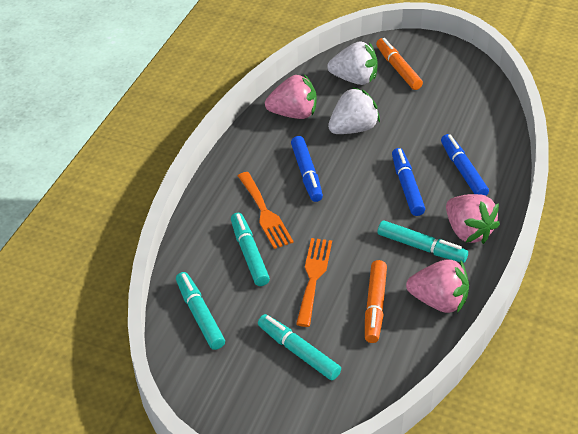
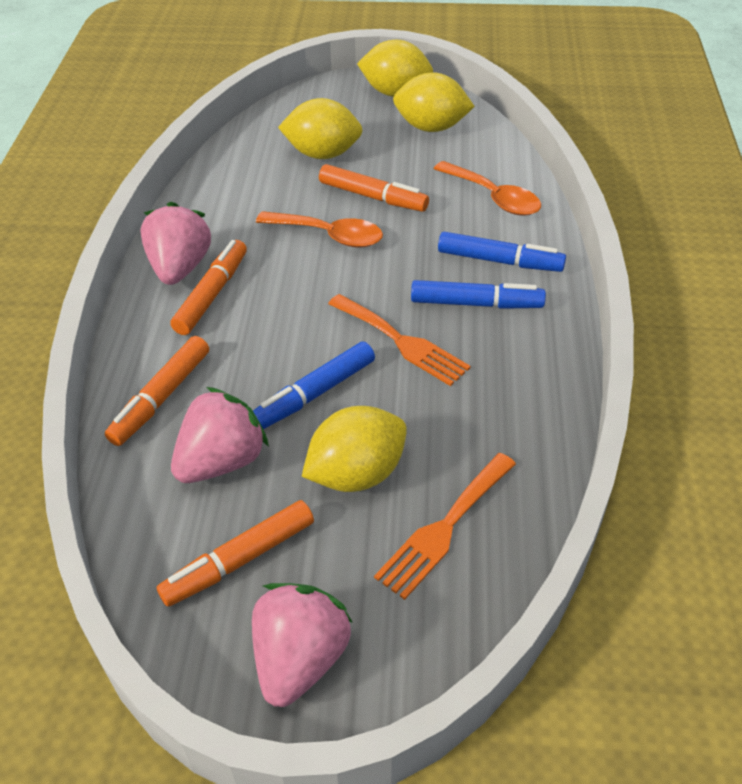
orange marker: 2 -> 4
orange spoon: 0 -> 2
turquoise marker: 4 -> 0
white strawberry: 2 -> 0
yellow lemon: 0 -> 4

